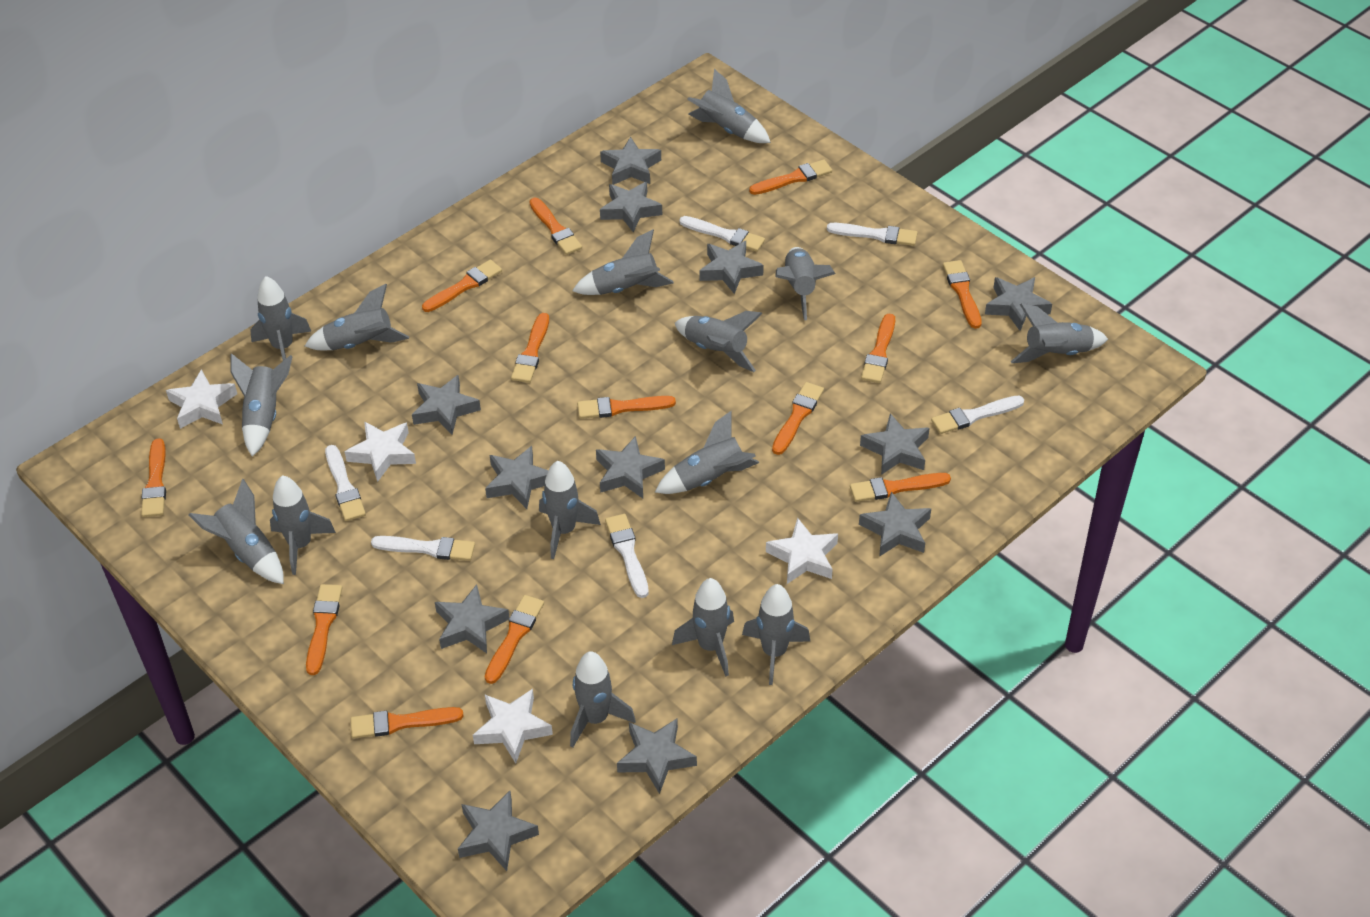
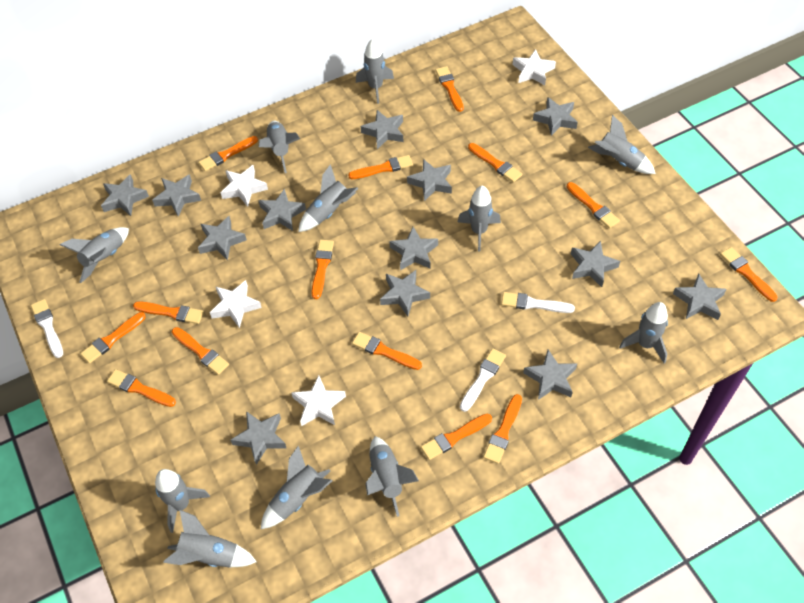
grey rocket: 15 -> 11
grey star: 12 -> 13
orange brush: 13 -> 14
white brush: 6 -> 3

